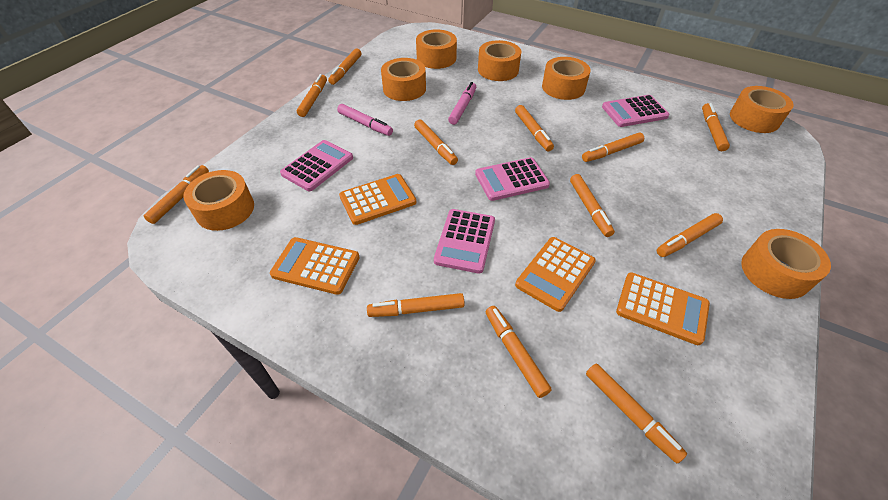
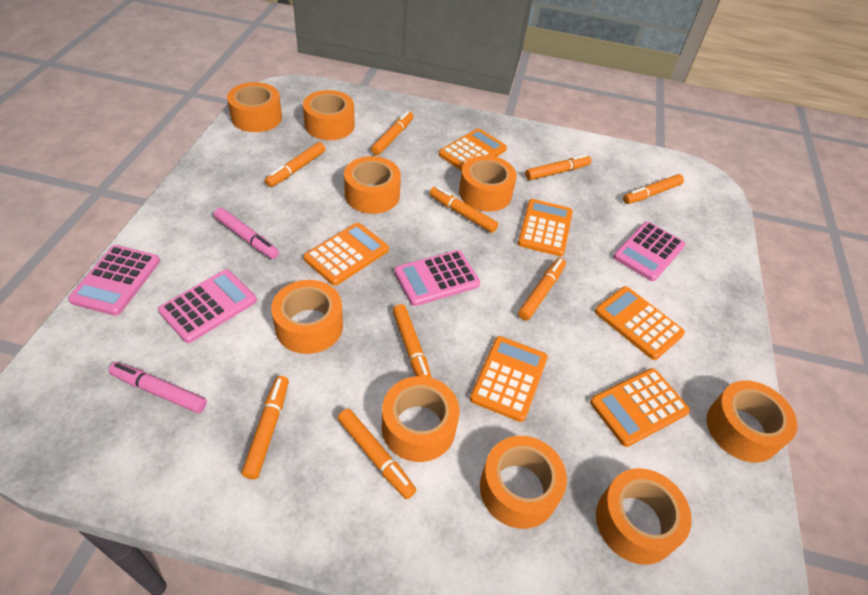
orange calculator: 4 -> 6
orange marker: 12 -> 9
orange tape: 7 -> 9

